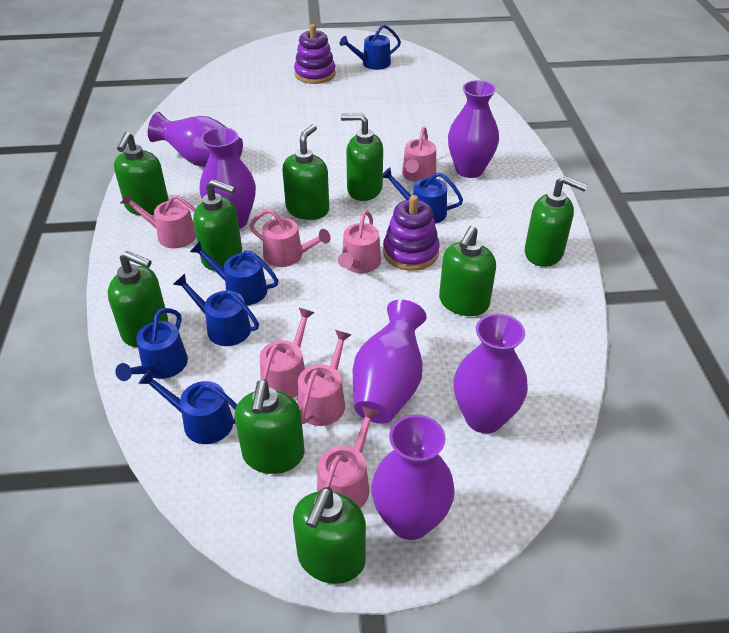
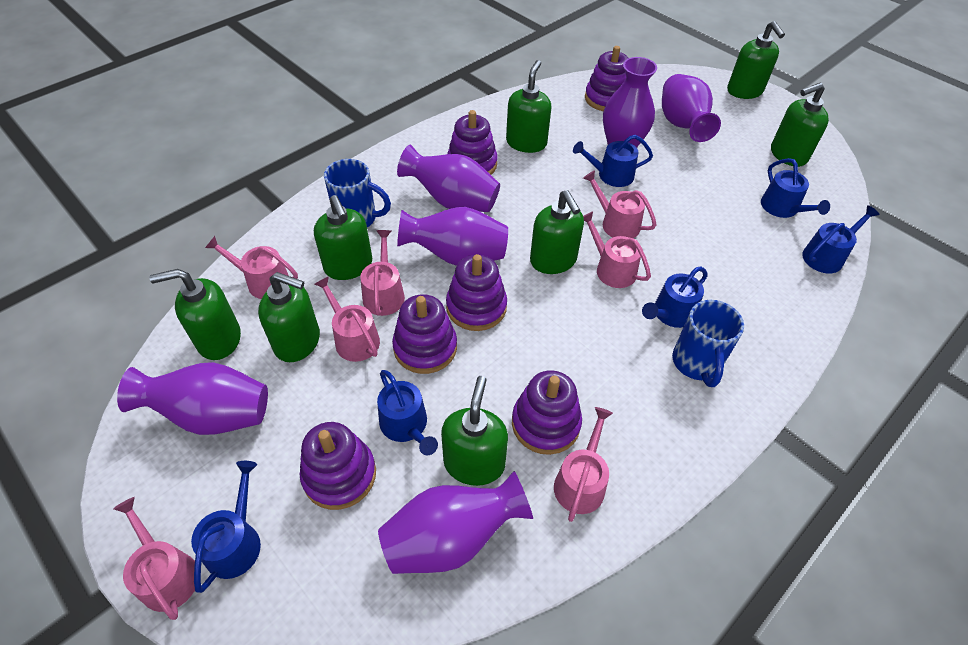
blue mug: 0 -> 2
green soap dispenser: 9 -> 8
purple stacking toy: 2 -> 6

